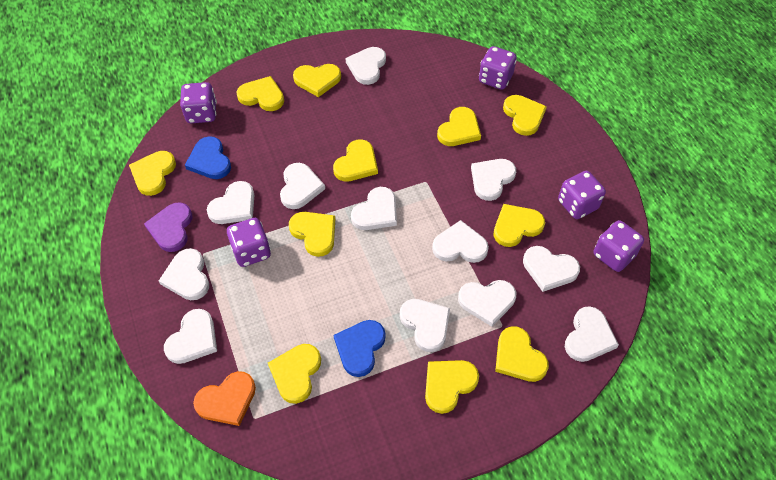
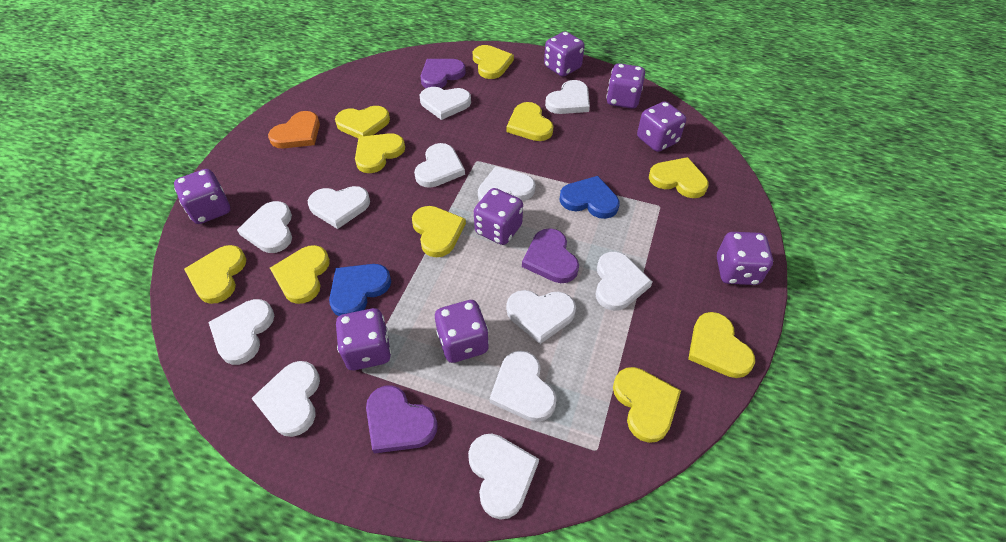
purple dice: 5 -> 8
purple heart: 1 -> 3
yellow heart: 11 -> 10

